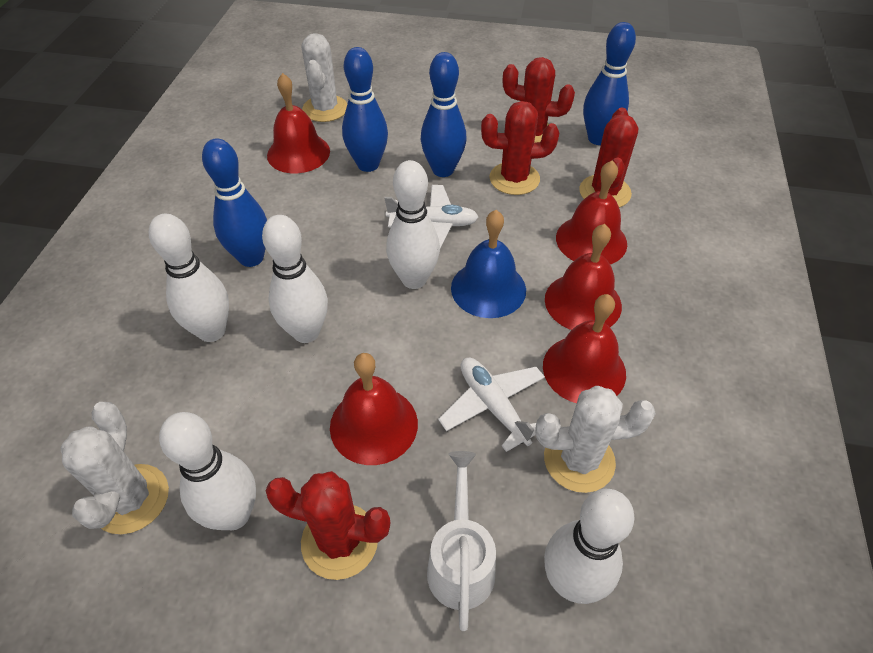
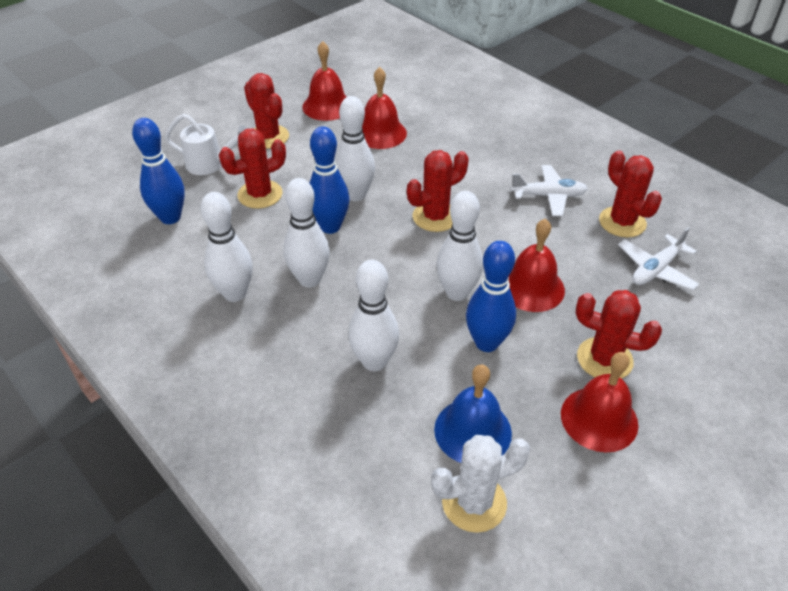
blue bowling pin: 4 -> 3
red bell: 5 -> 4
red cactus: 4 -> 5
white cactus: 3 -> 1

